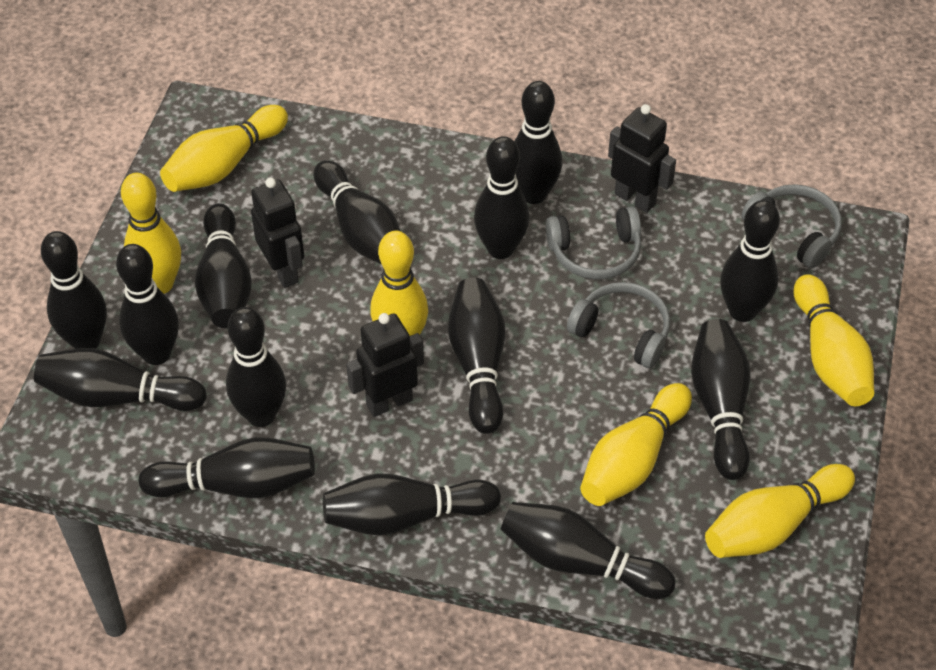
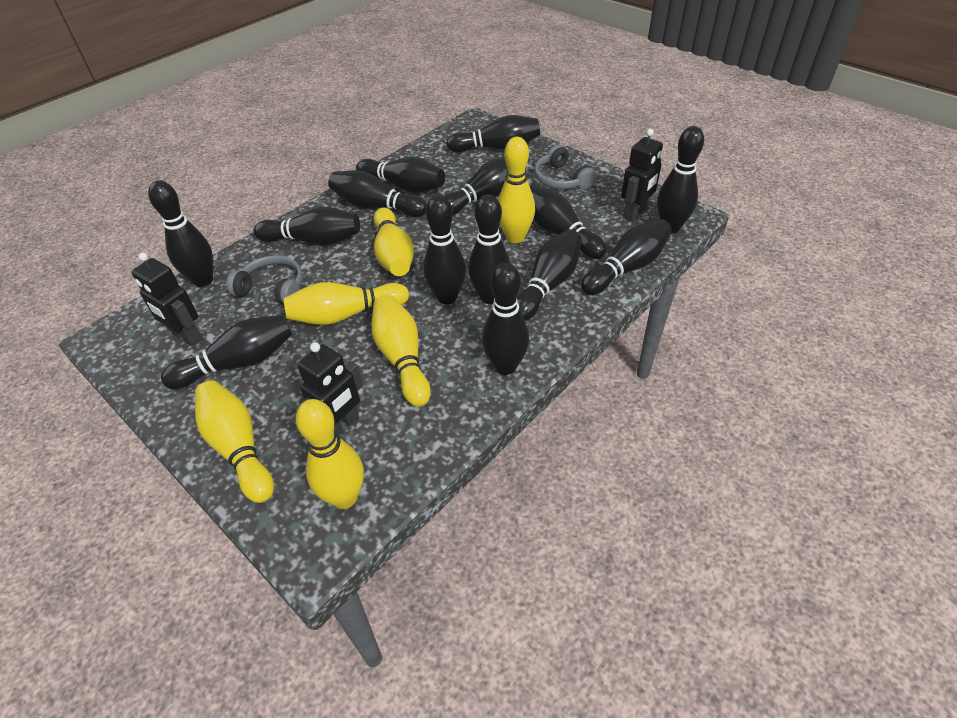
grey headphones: 3 -> 2

